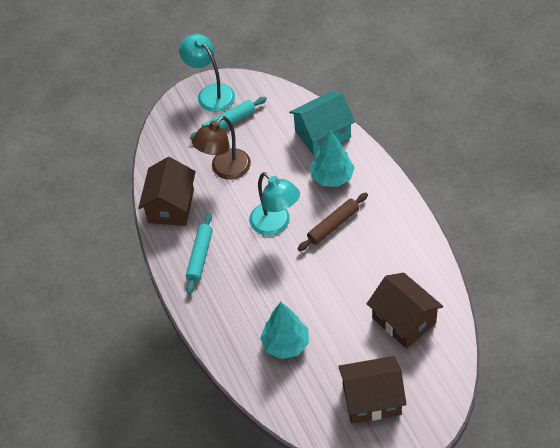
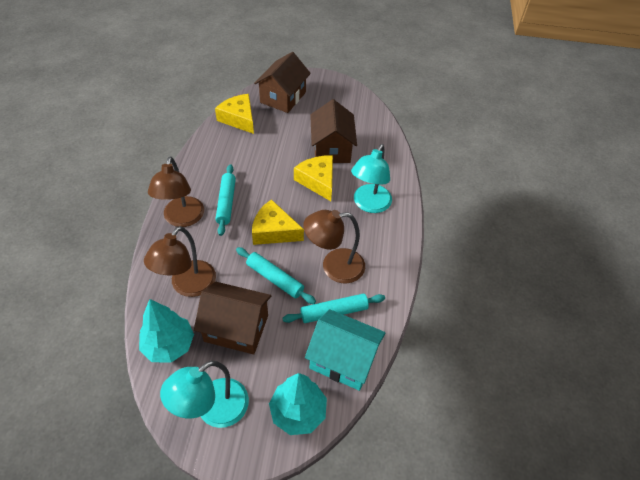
brown lamp: 1 -> 3
brown rolling pin: 1 -> 0
turquoise rolling pin: 2 -> 3
yellow cheese: 0 -> 3

